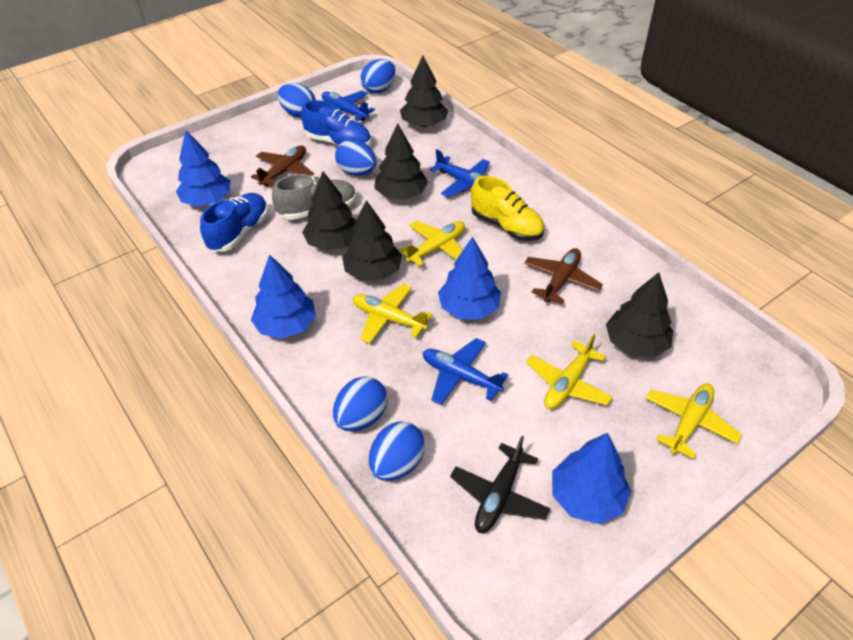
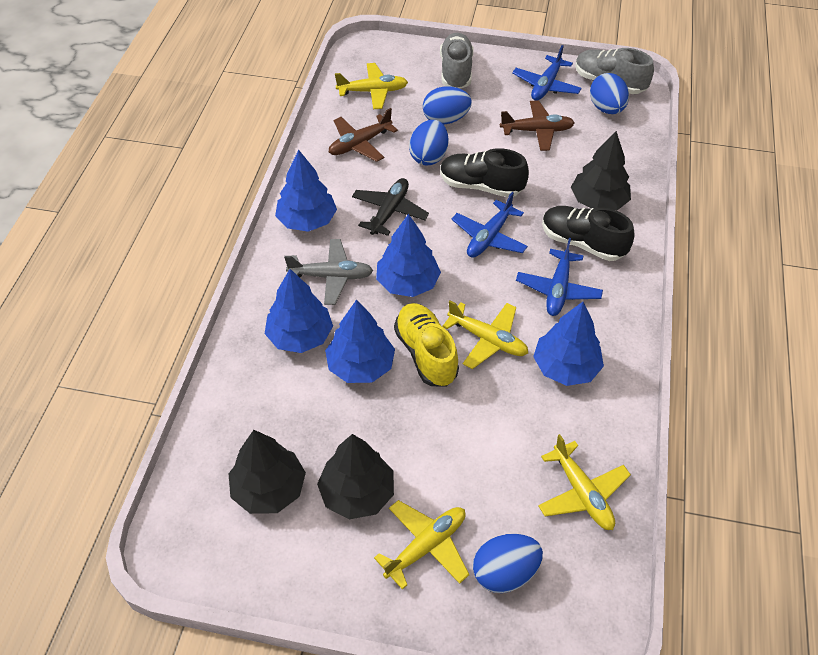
black shoe: 0 -> 2
black tree: 5 -> 3
blue egg: 5 -> 4
blue shoe: 2 -> 0
blue tree: 4 -> 5
grey plane: 0 -> 1
grey shoe: 1 -> 2

